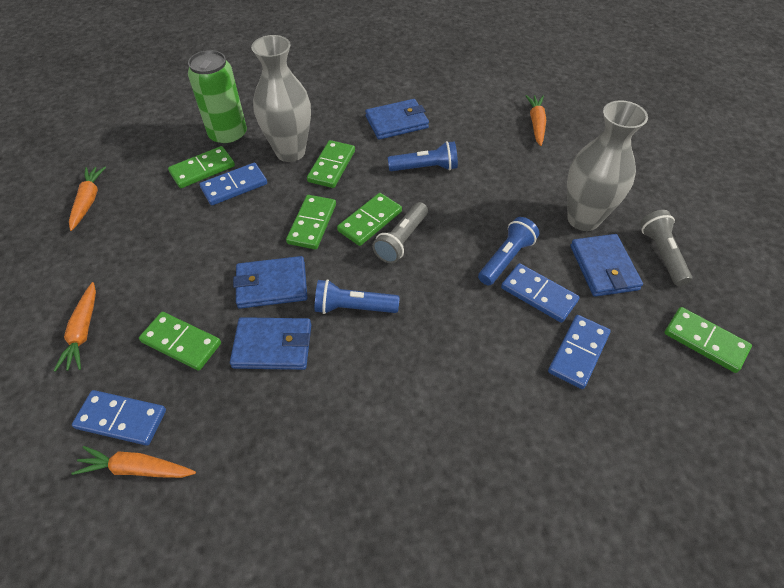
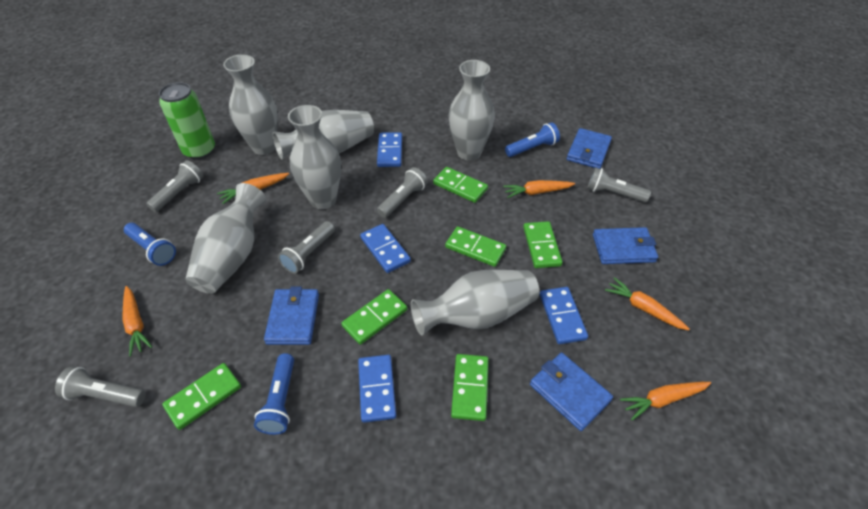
grey flashlight: 2 -> 5
grey vase: 2 -> 6
orange carrot: 4 -> 5

